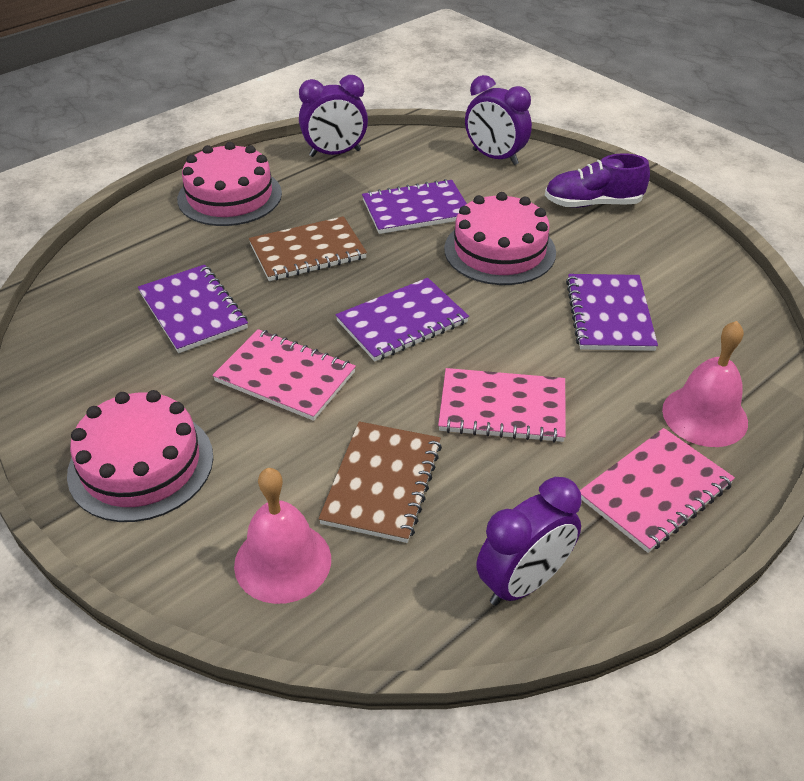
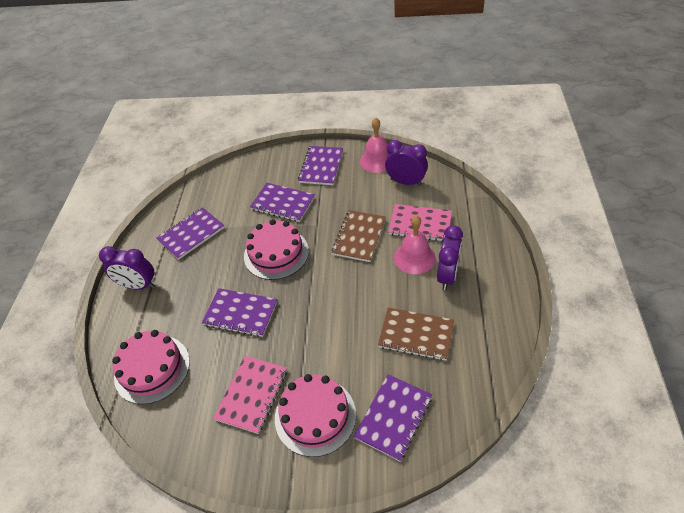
pink notebook: 3 -> 2
purple notebook: 4 -> 5
purple shoe: 1 -> 0

